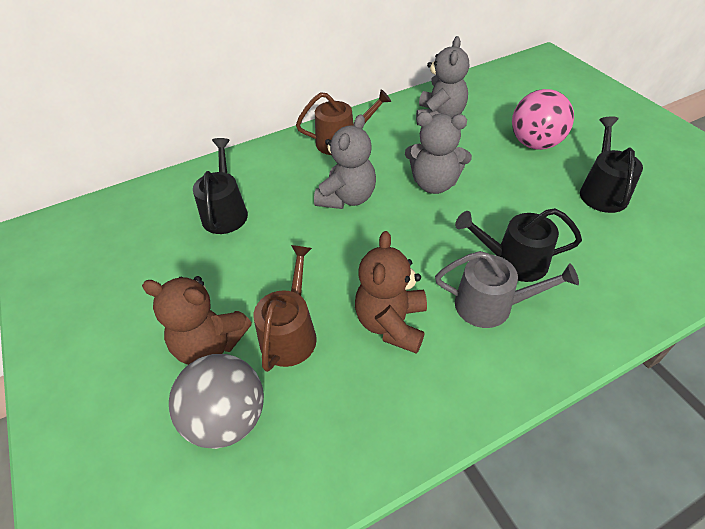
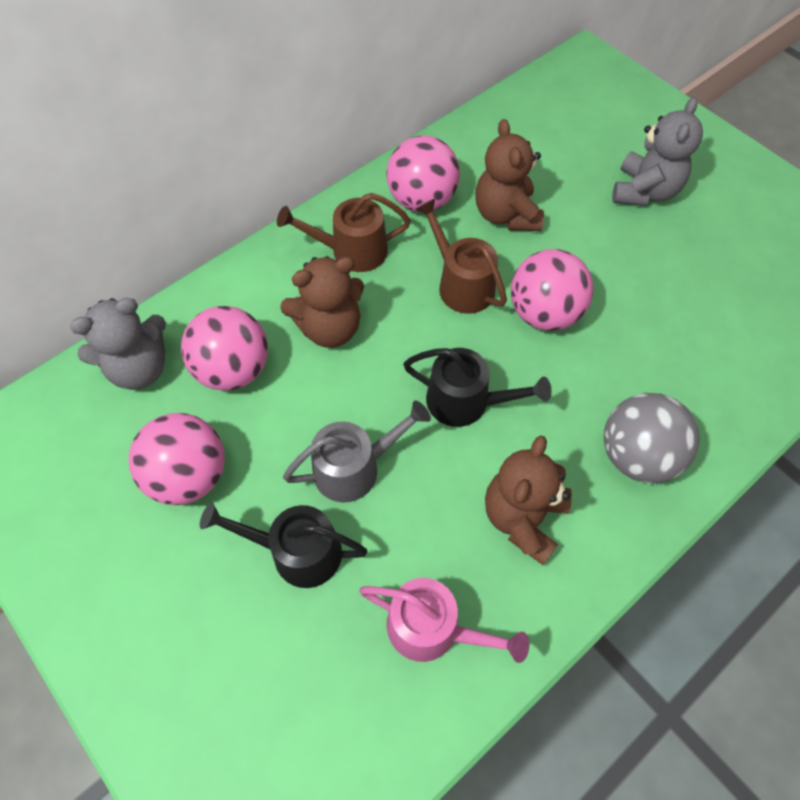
black watering can: 3 -> 2
brown teddy bear: 2 -> 3
grey teddy bear: 3 -> 2
pink ball: 1 -> 4
pink watering can: 0 -> 1

